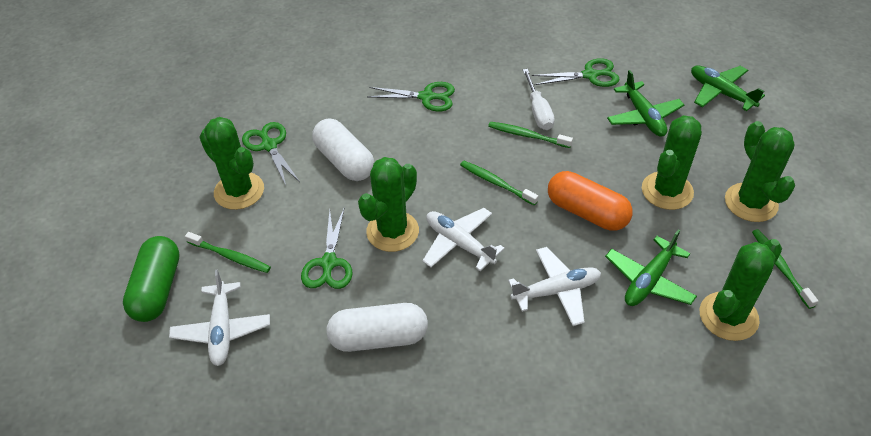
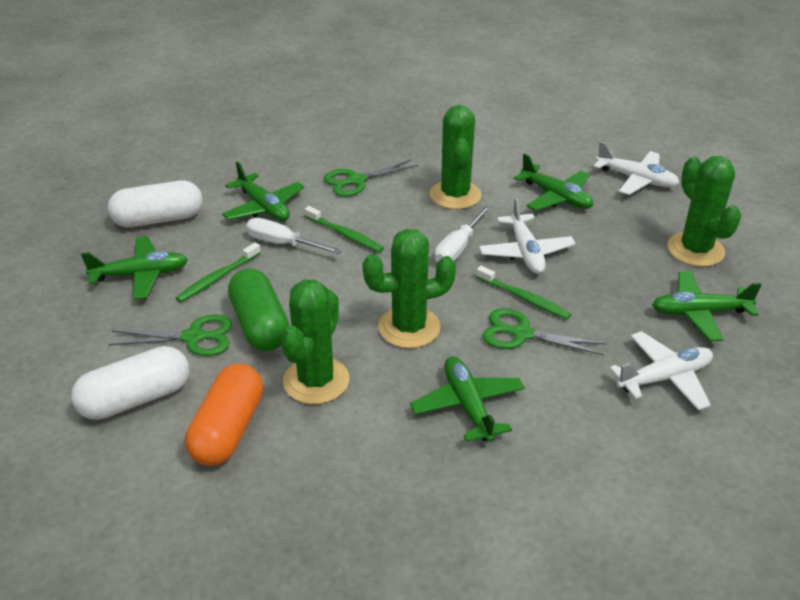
green cactus: 5 -> 4
green plane: 3 -> 5
green scissors: 4 -> 3
green toothbrush: 4 -> 3
white screwdriver: 1 -> 2

